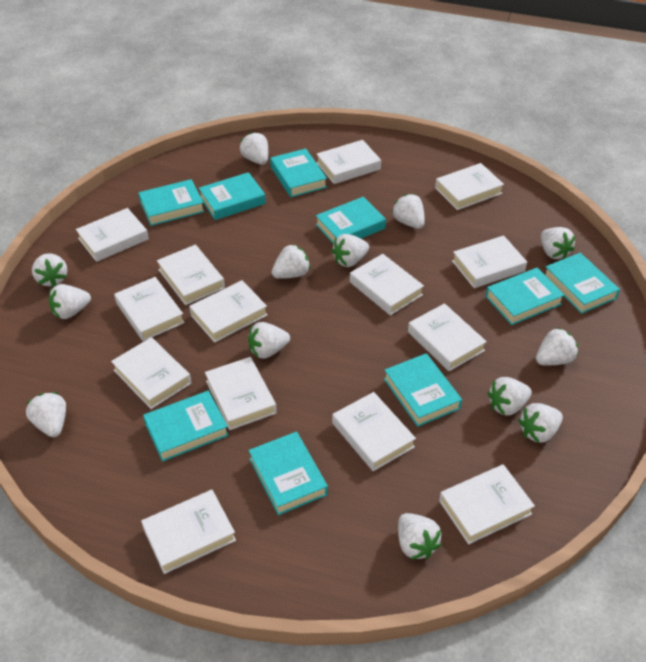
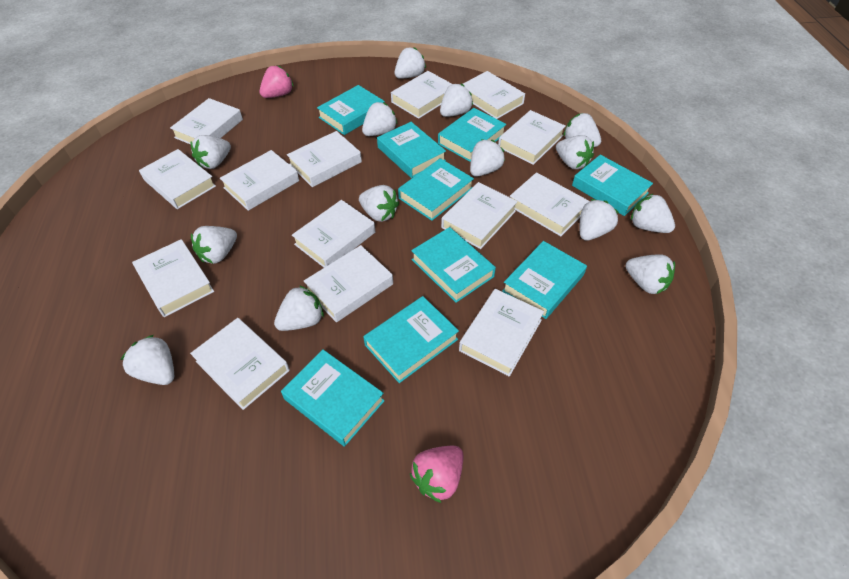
pink strawberry: 0 -> 2
white strawberry: 13 -> 14

